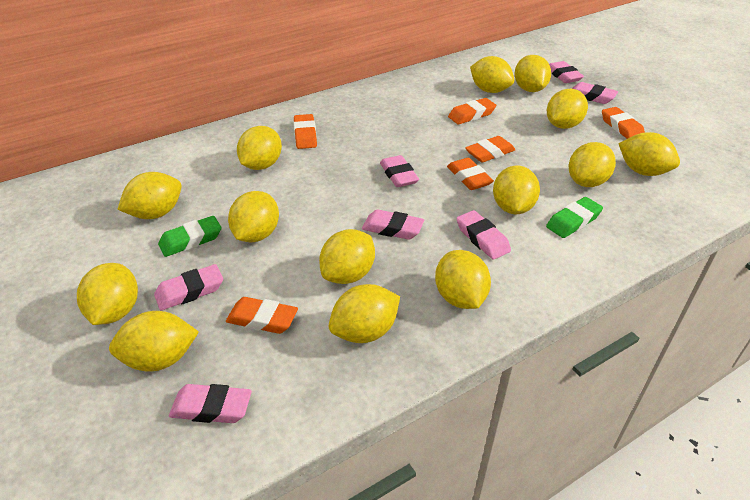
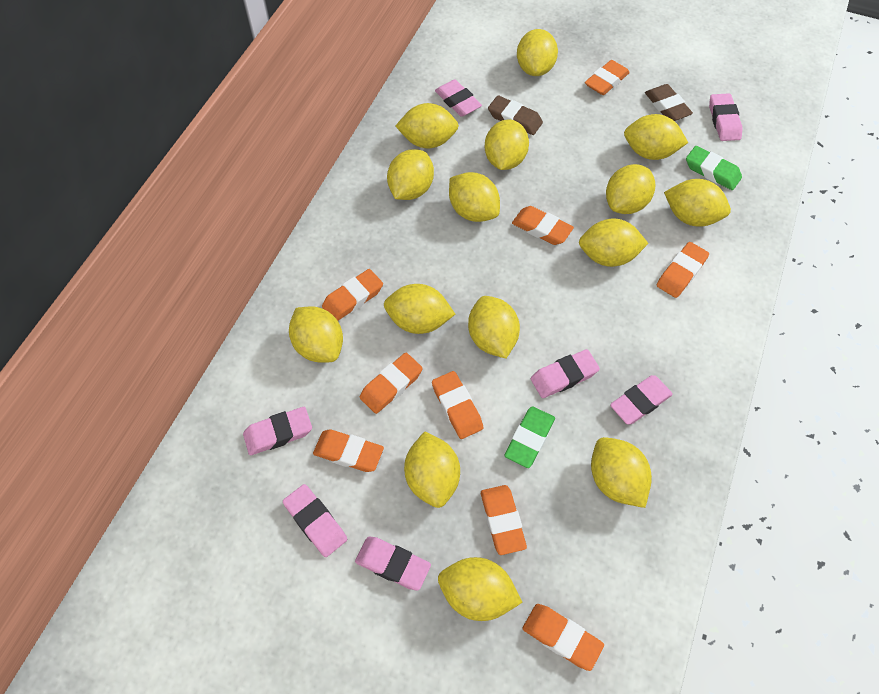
brown eraser: 0 -> 2
orange eraser: 6 -> 9
yellow lemon: 14 -> 15

